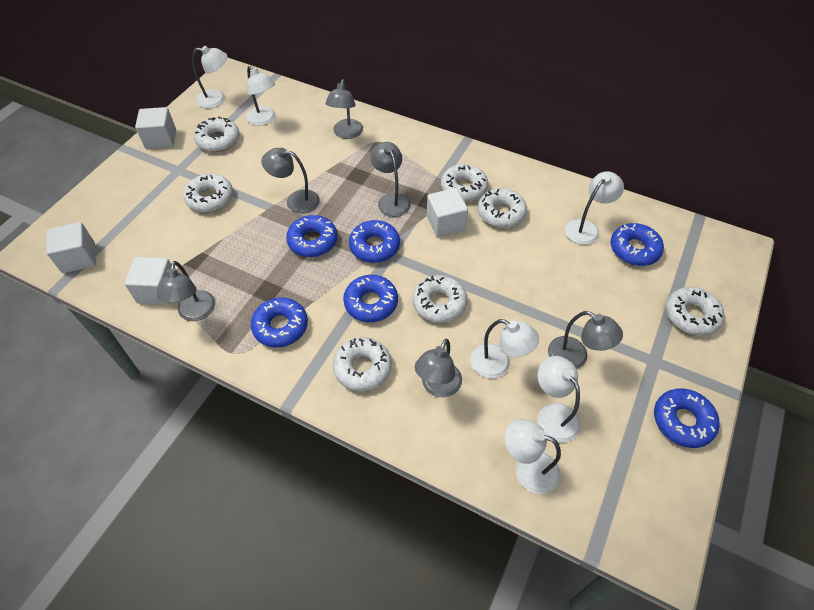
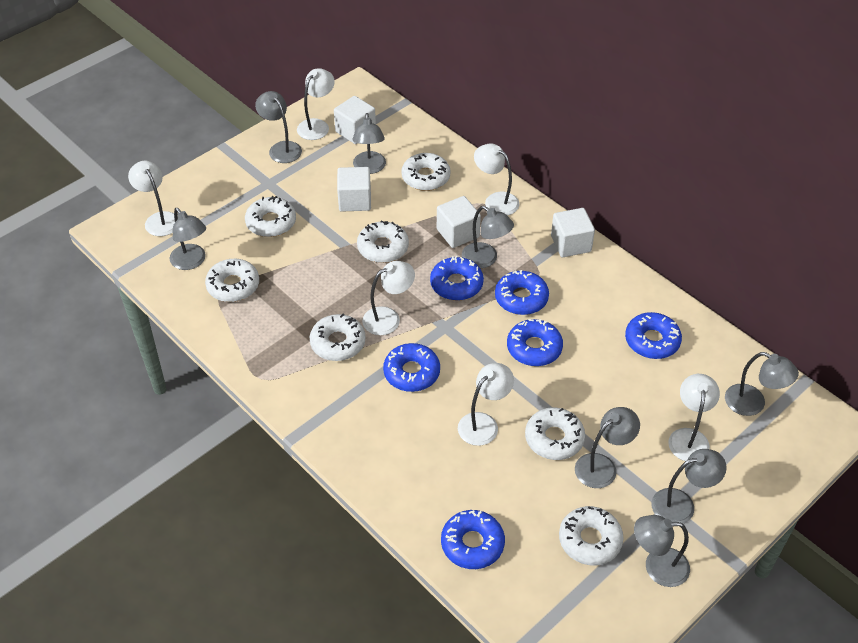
grey lamp: 6 -> 8

